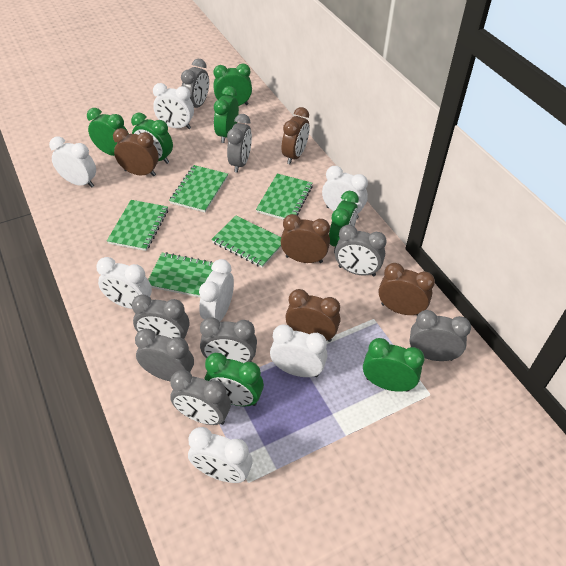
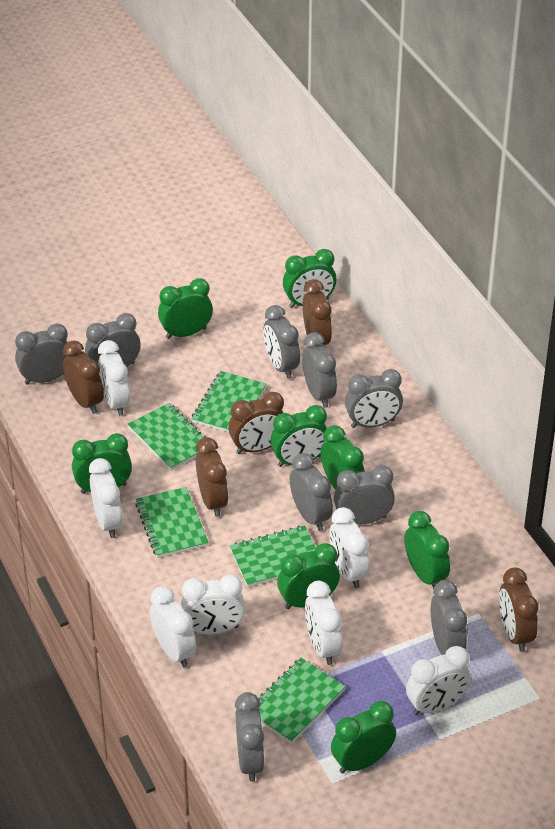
green clock: 7 -> 8
grey clock: 8 -> 9

